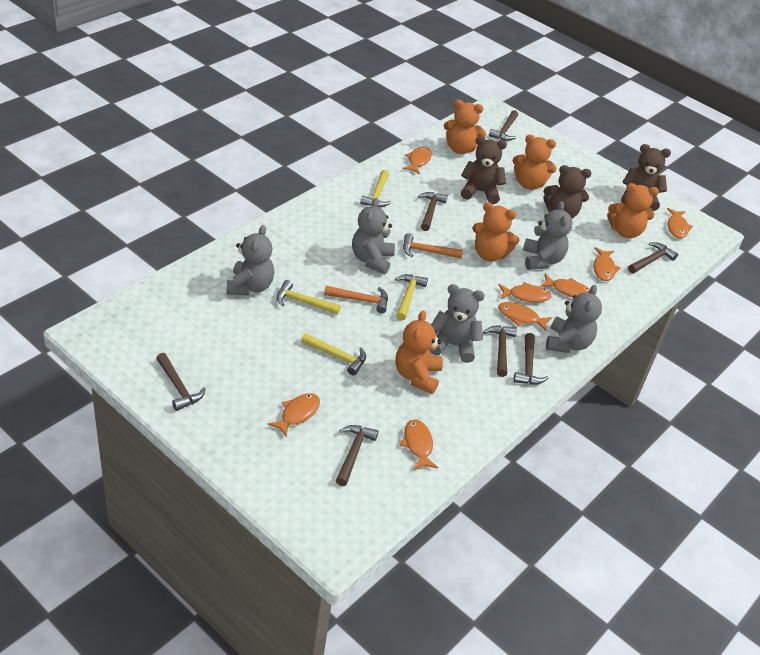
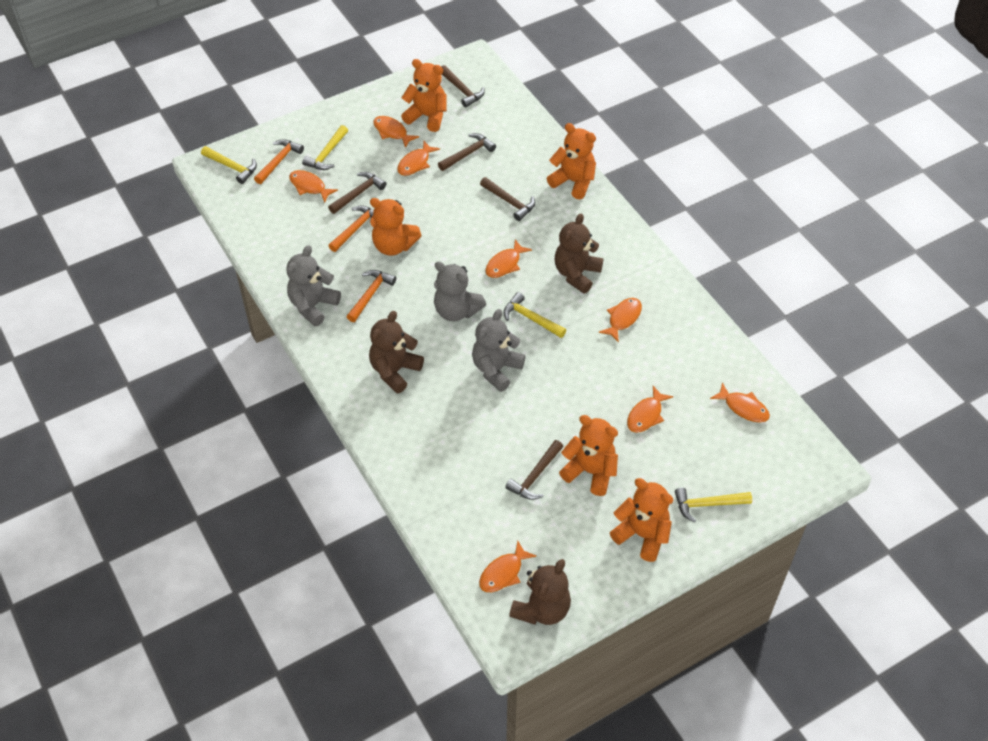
brown hammer: 7 -> 5
grey teddy bear: 5 -> 3
orange hammer: 2 -> 3

